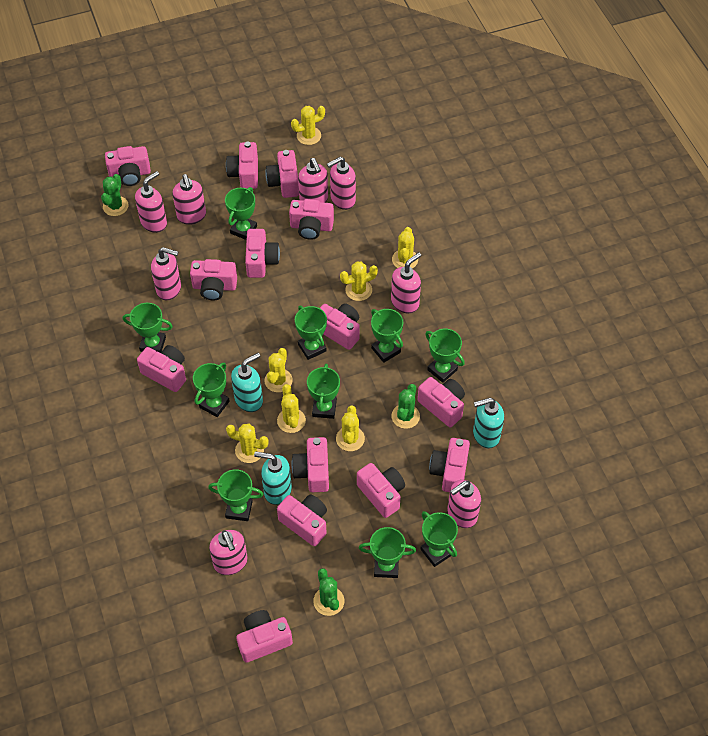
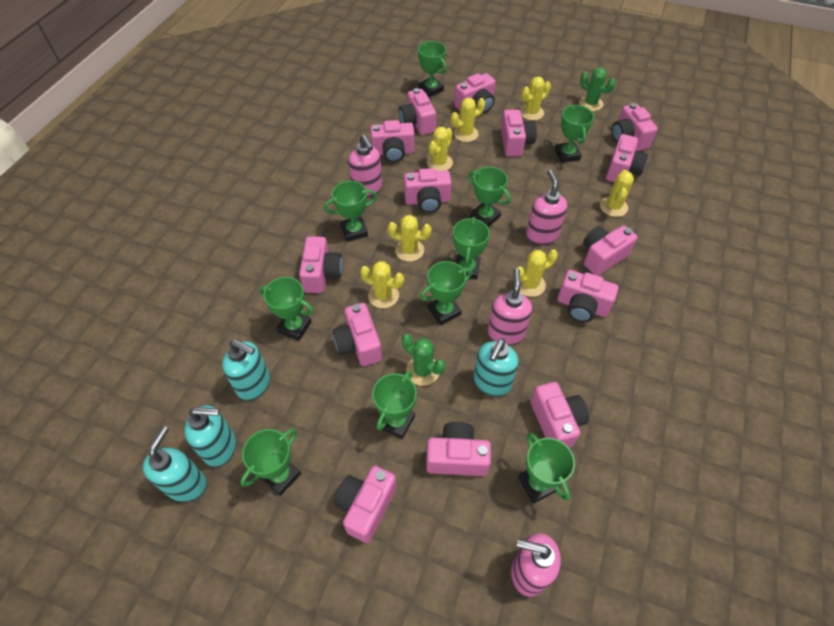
green cactus: 3 -> 2
pink soap dispenser: 8 -> 4
turquoise soap dispenser: 3 -> 4

